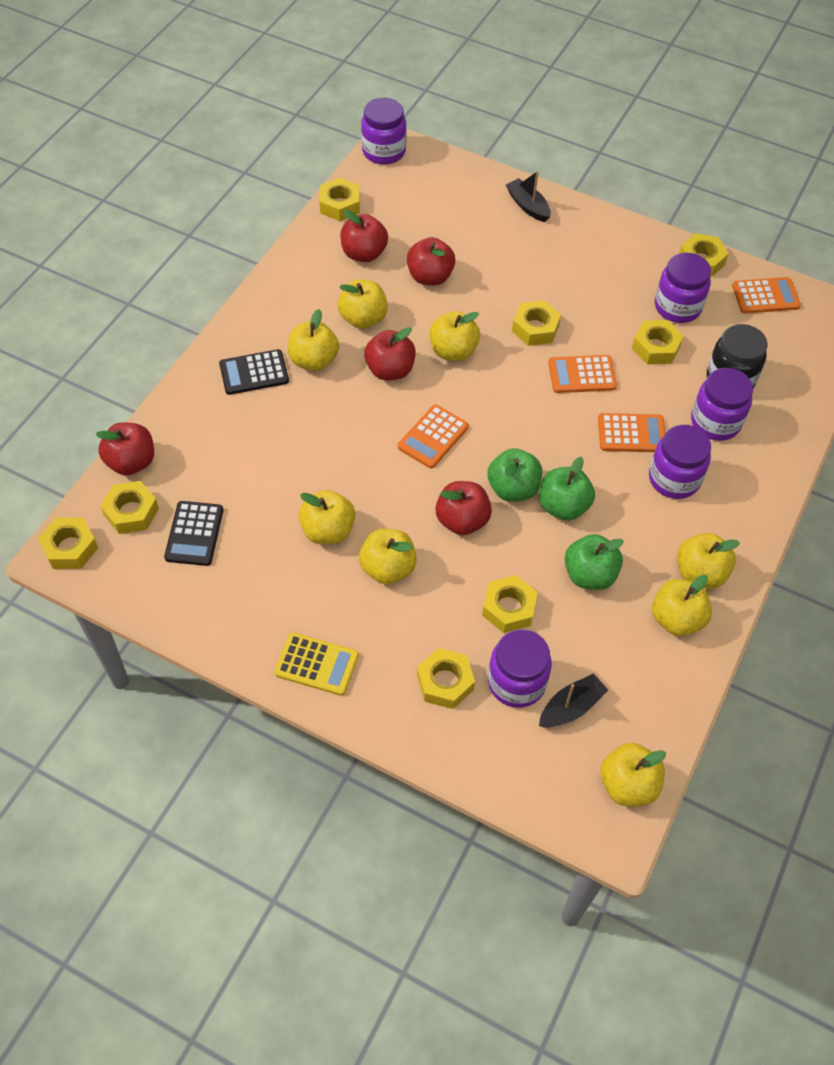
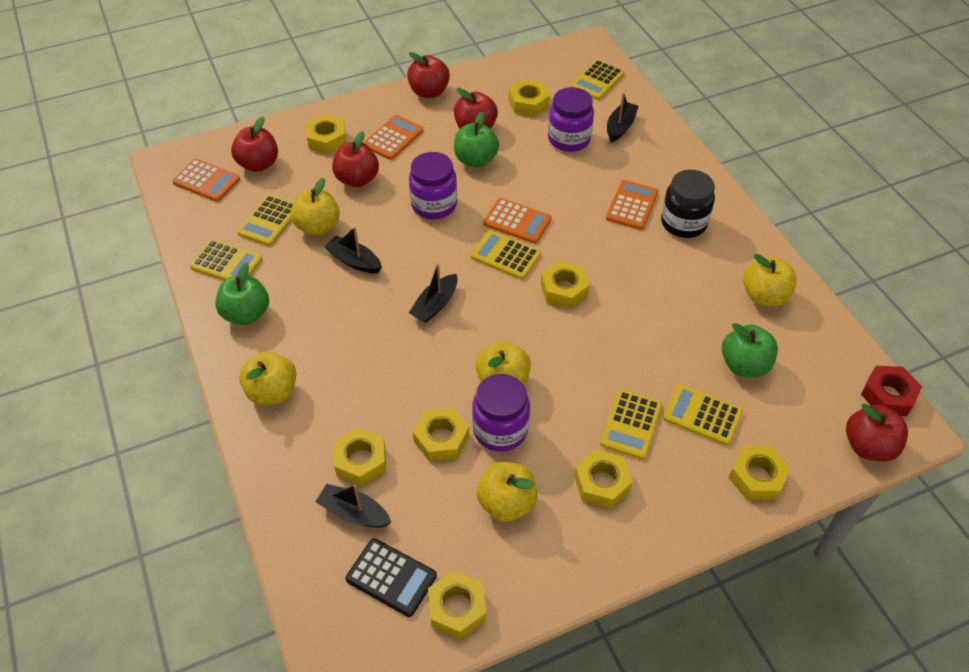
black boat: 2 -> 4
black calculator: 2 -> 1
purple jar: 5 -> 3
red nut: 0 -> 1
yellow apple: 8 -> 5
yellow calculator: 1 -> 6

